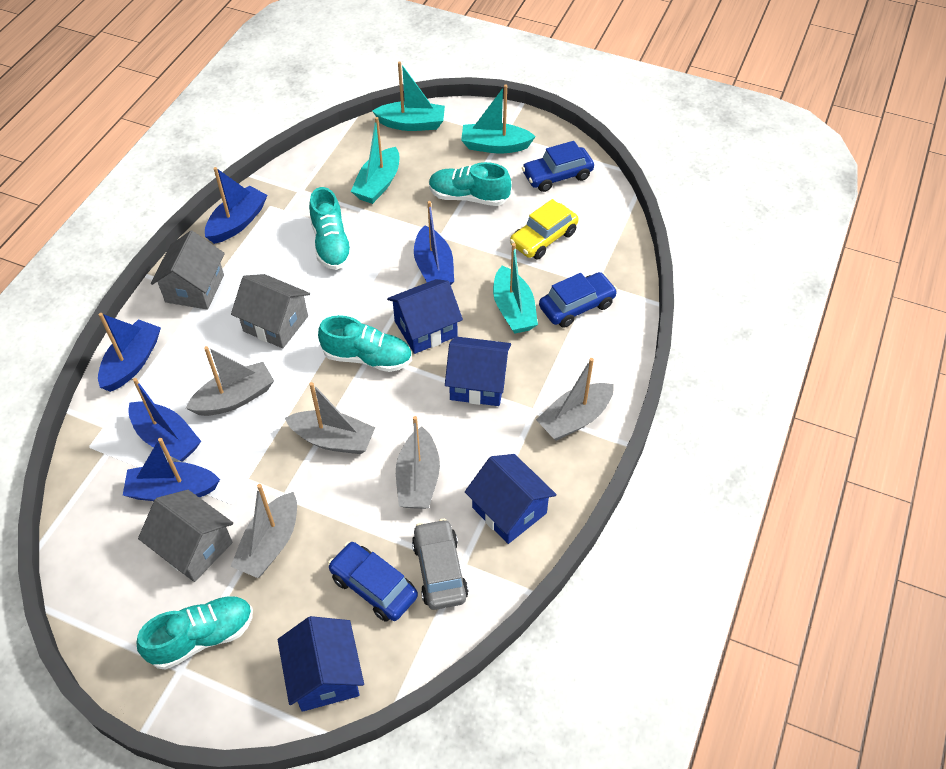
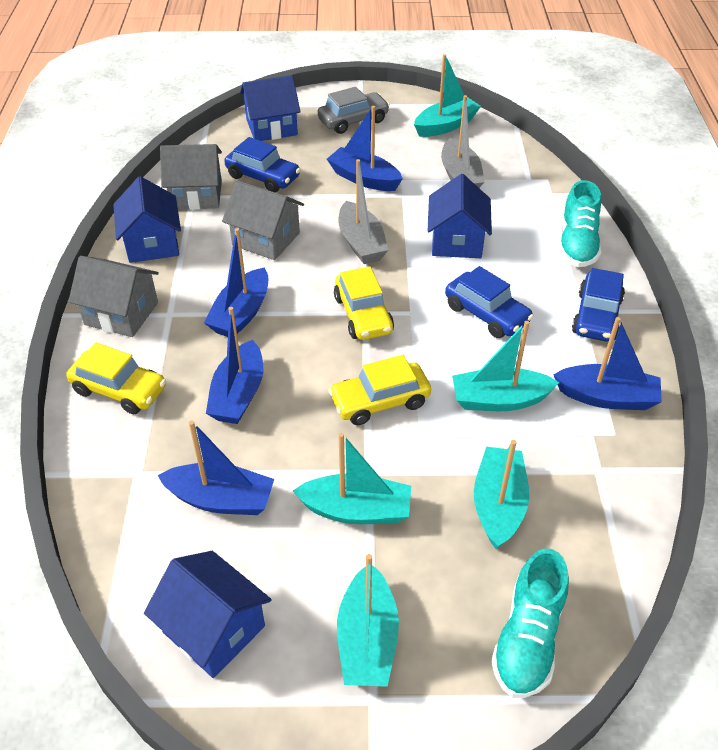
grey boat: 5 -> 2
turquoise boat: 4 -> 5
turquoise shoe: 4 -> 2
yellow car: 1 -> 3

